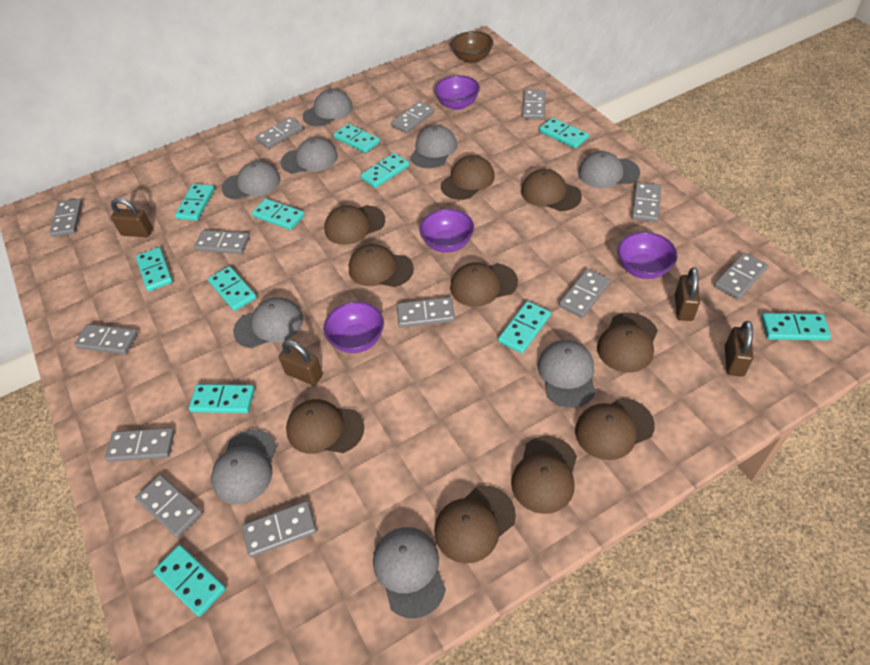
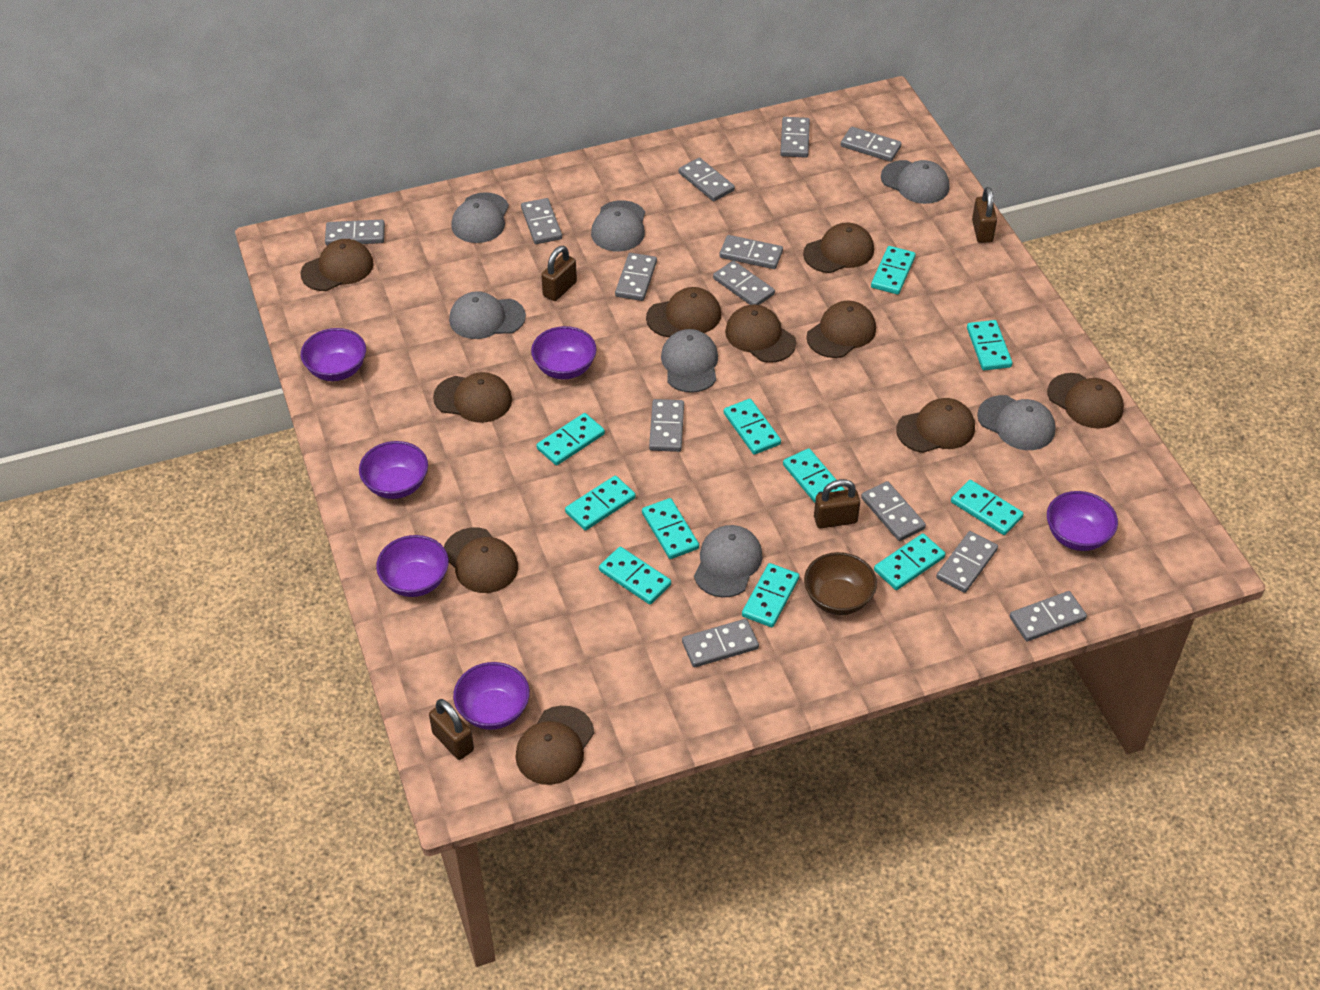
grey cap: 9 -> 7
purple bowl: 4 -> 6

